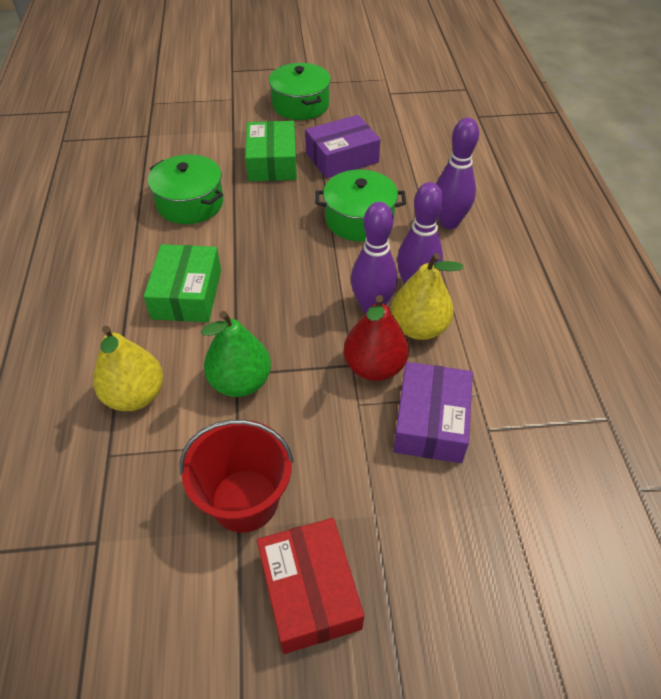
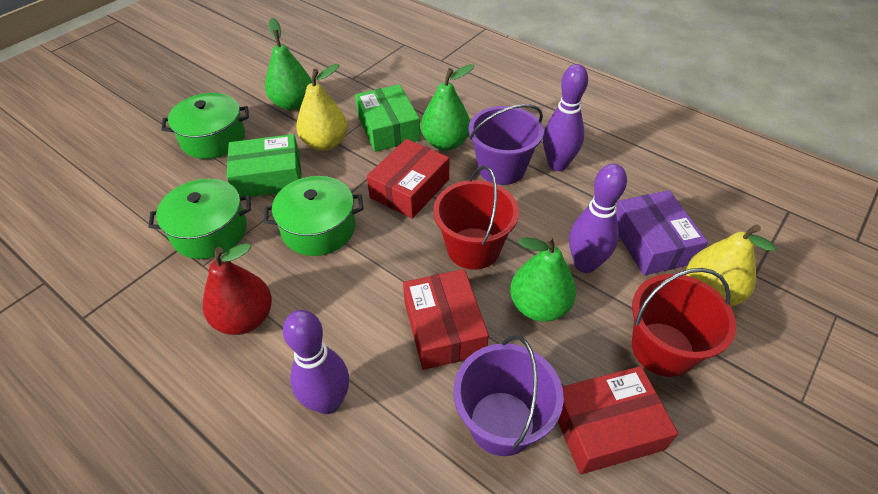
green pear: 1 -> 3
purple box: 2 -> 1
purple bucket: 0 -> 2
red box: 1 -> 3
red bucket: 1 -> 2

